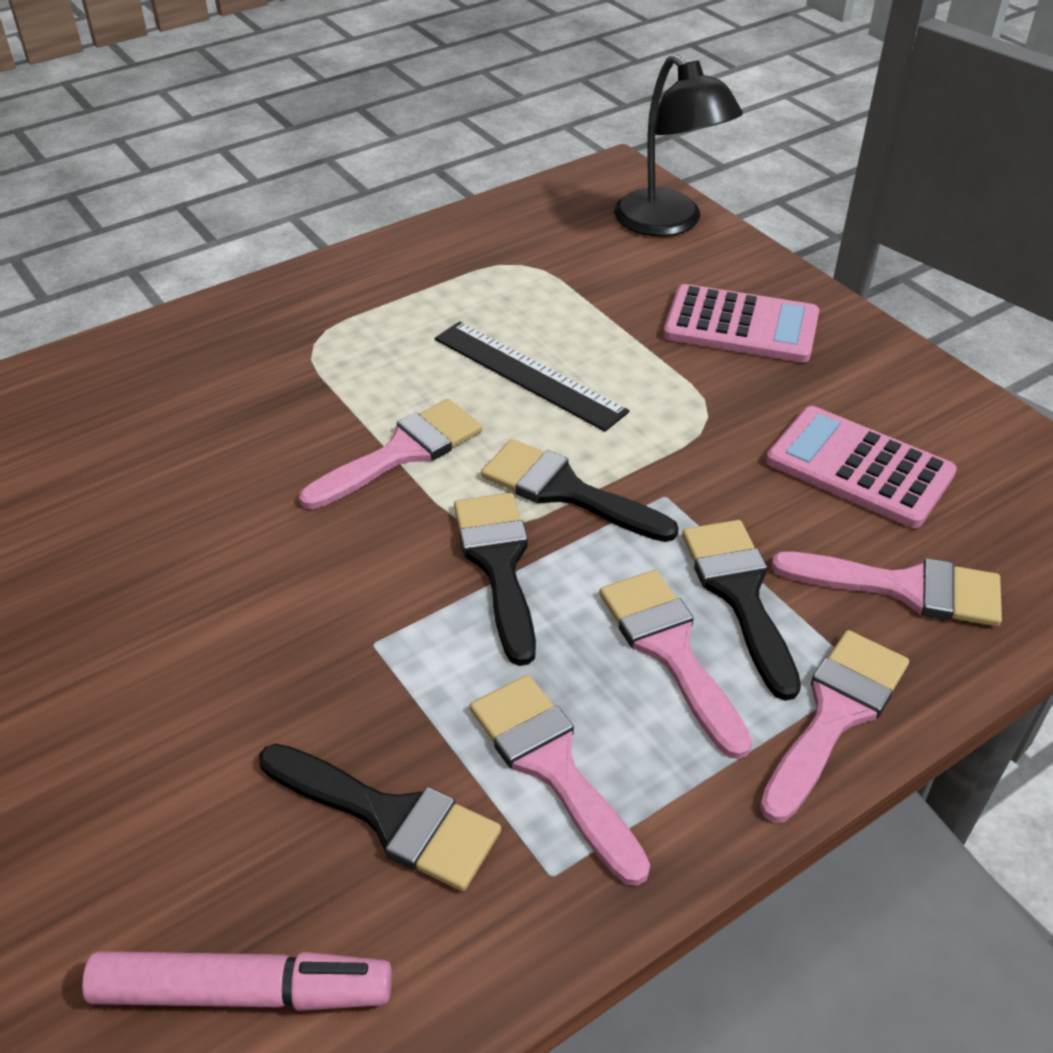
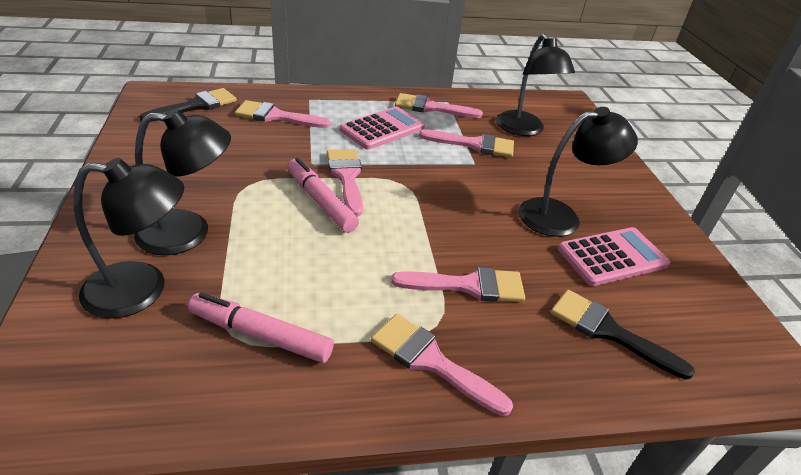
black brush: 4 -> 2
black lamp: 1 -> 4
black ruler: 1 -> 0
pink brush: 5 -> 6
pink marker: 1 -> 2

